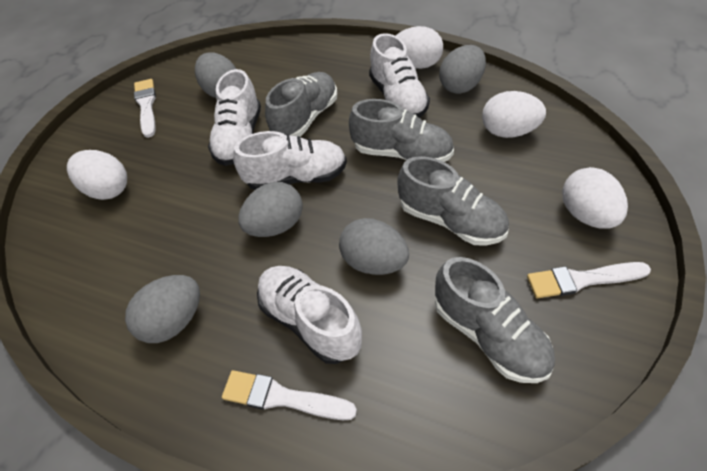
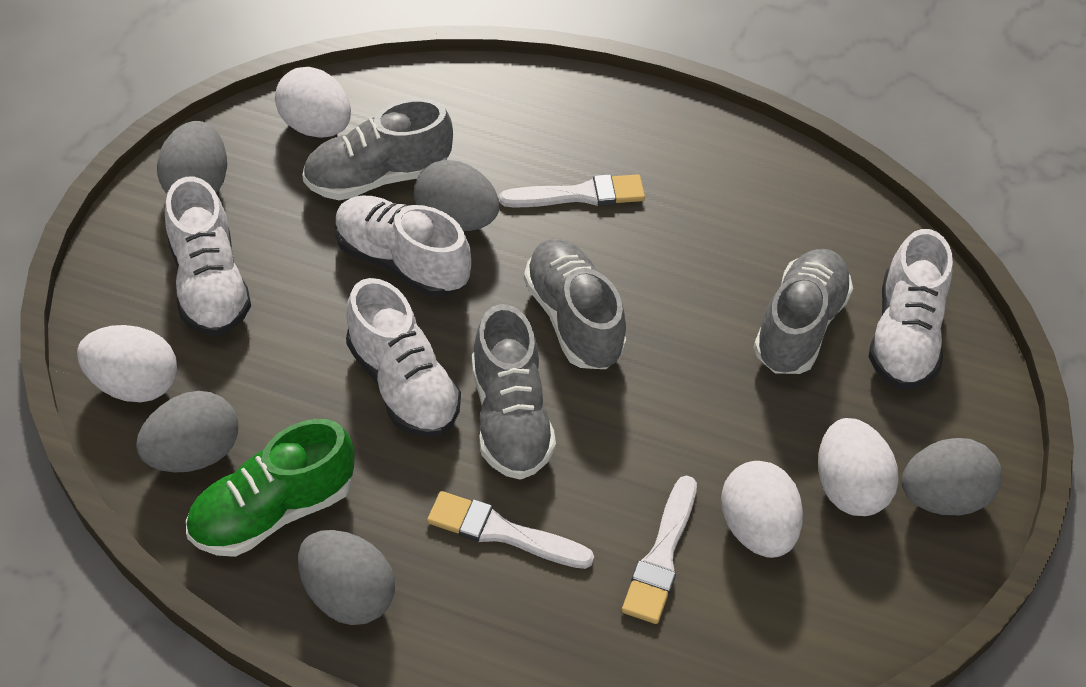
green shoe: 0 -> 1

